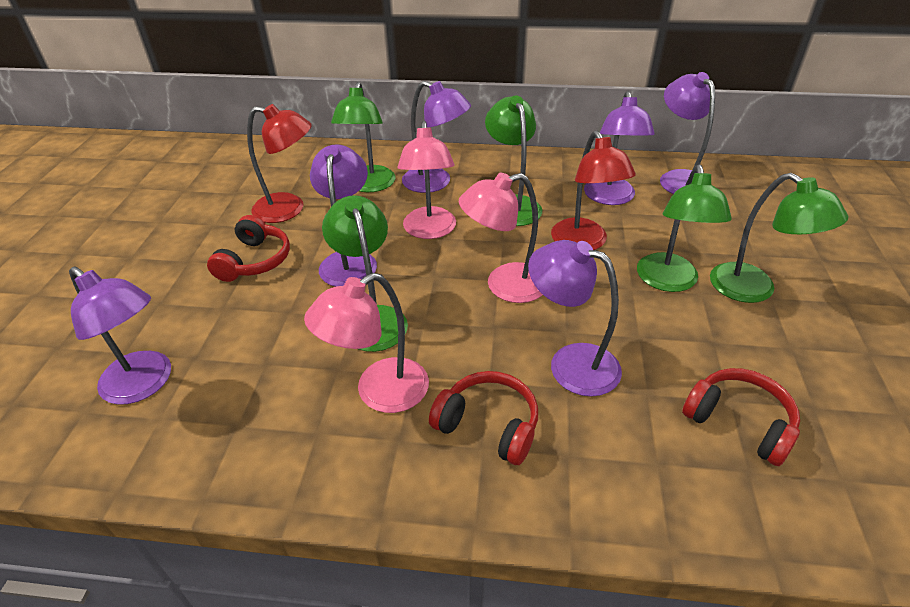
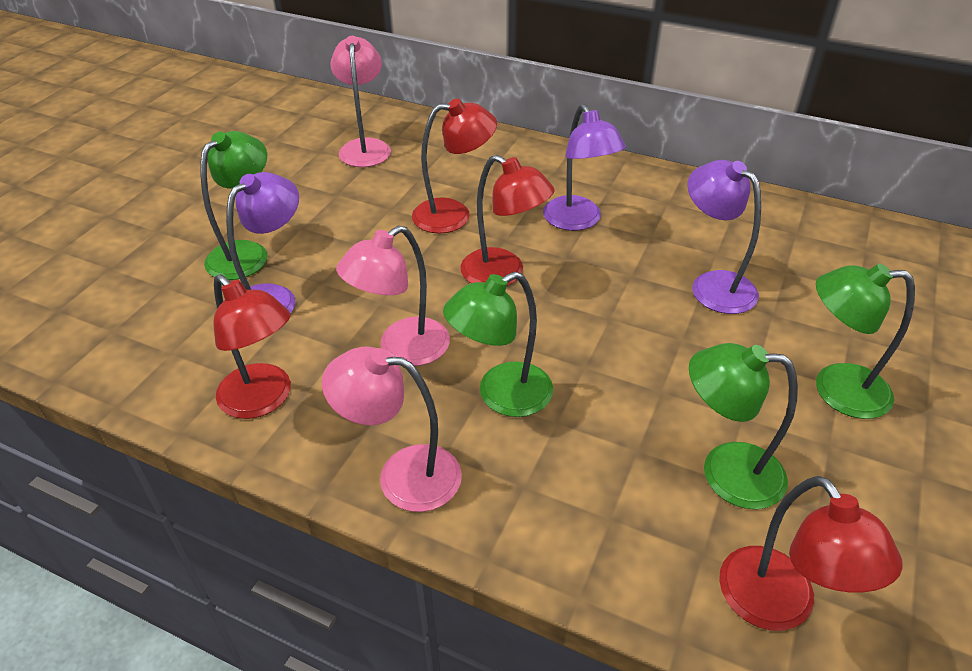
green lamp: 5 -> 4
purple lamp: 6 -> 3
red headphones: 3 -> 0
red lamp: 2 -> 4

